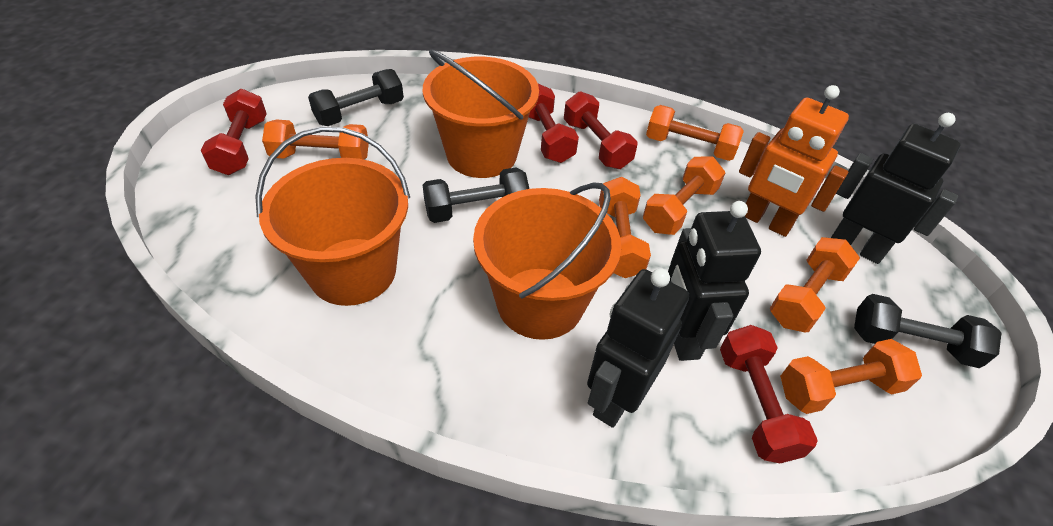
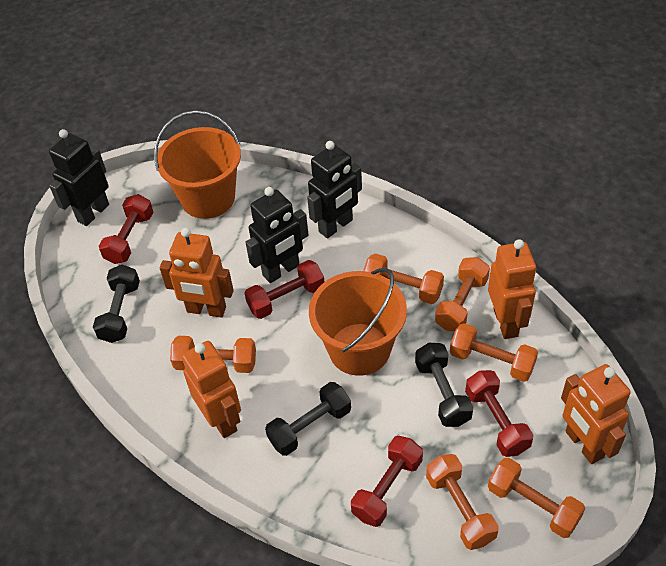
orange bucket: 3 -> 2
orange robot: 1 -> 4

